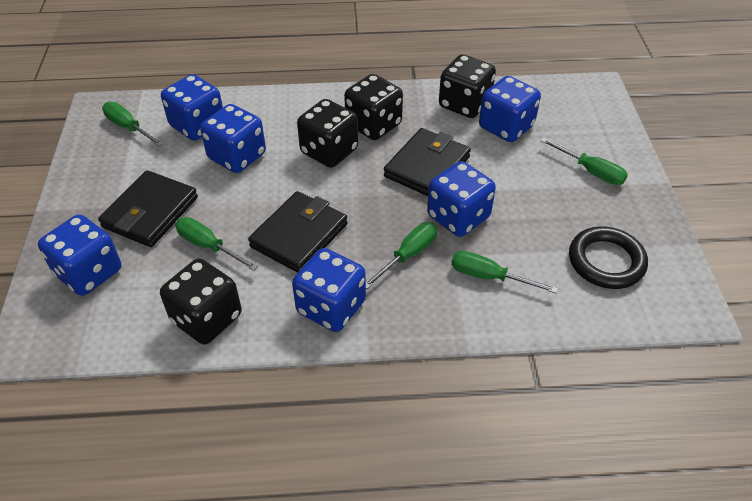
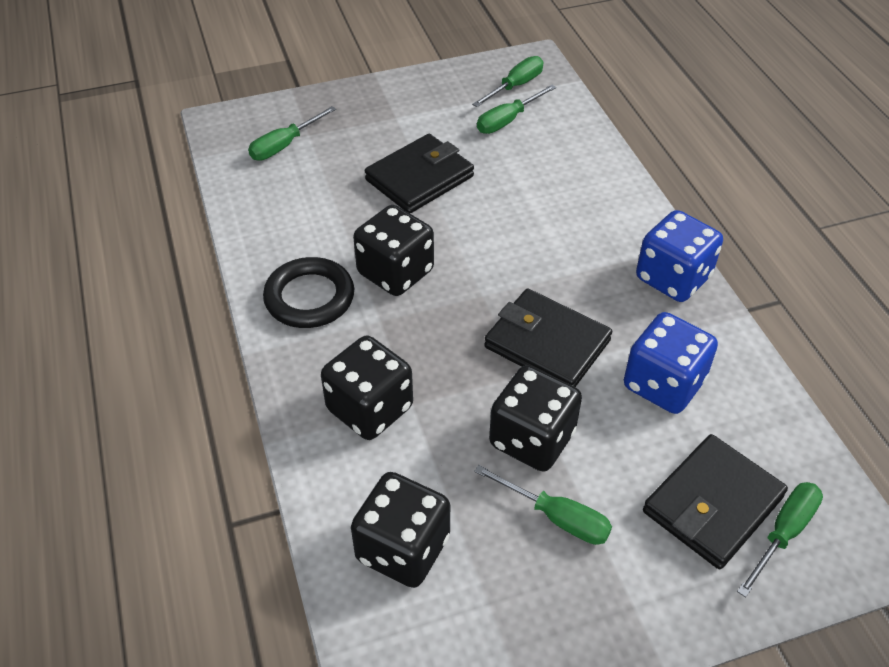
blue dice: 6 -> 2

